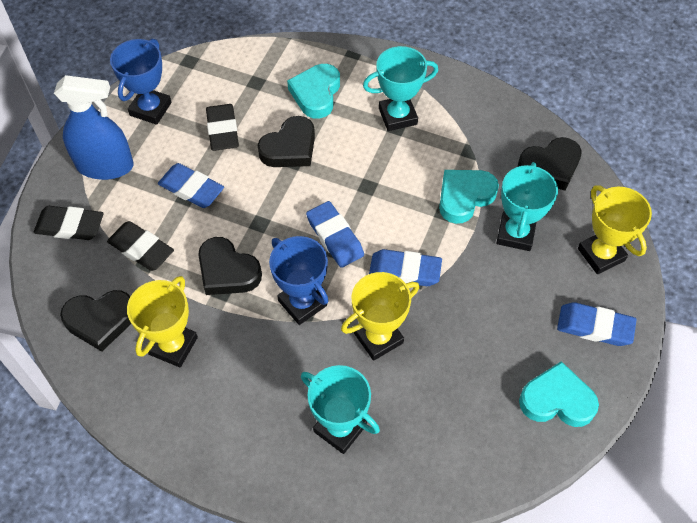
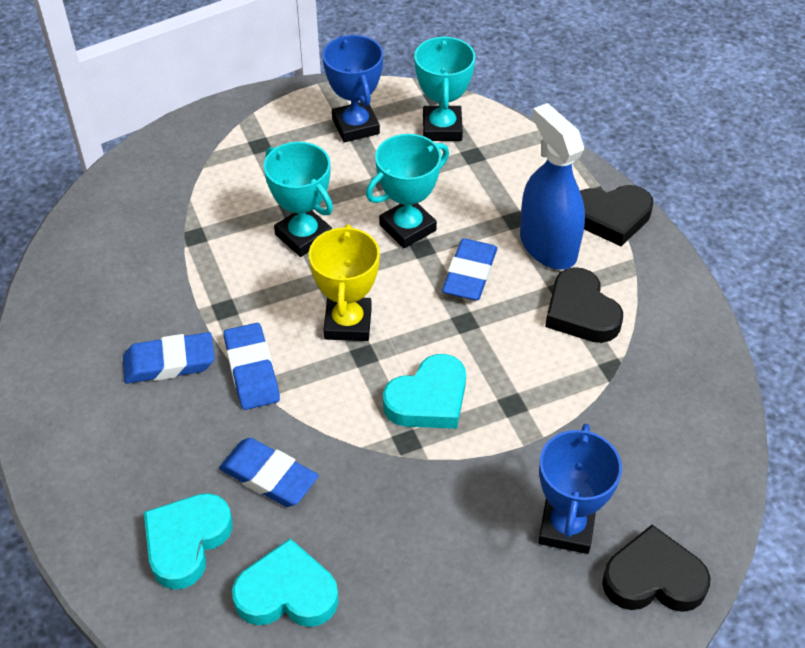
black eraser: 3 -> 0
black heart: 4 -> 3
yellow trophy: 3 -> 1

